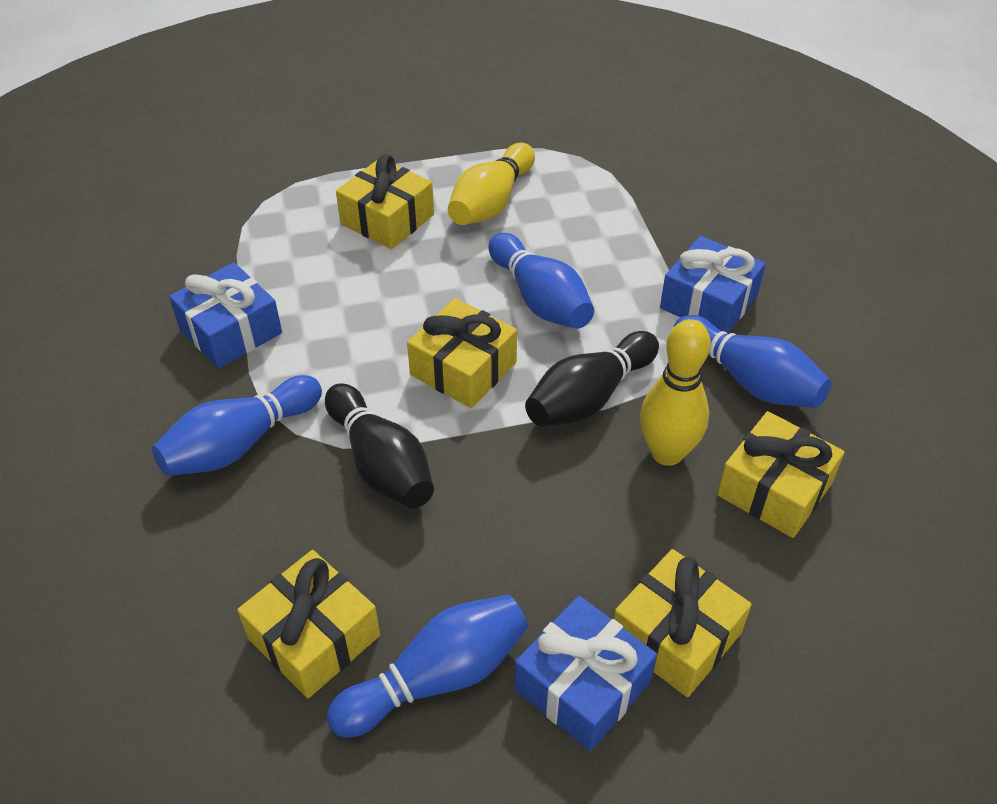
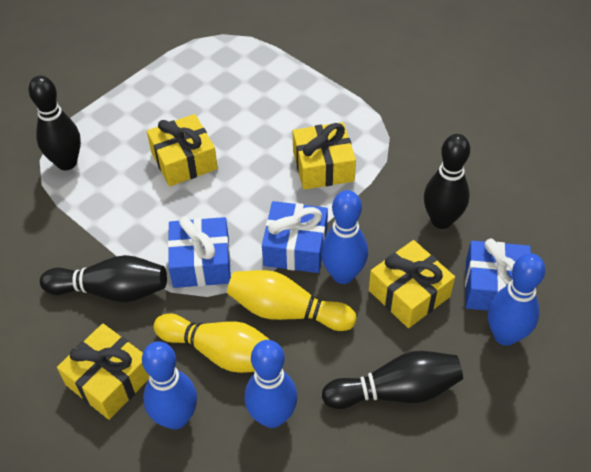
black bowling pin: 2 -> 4
yellow gift: 5 -> 4

